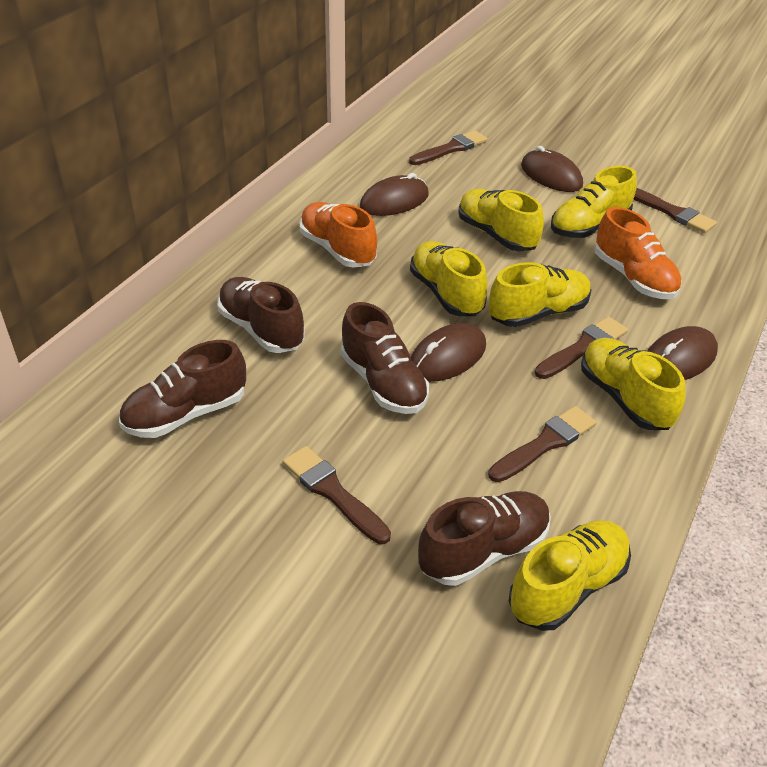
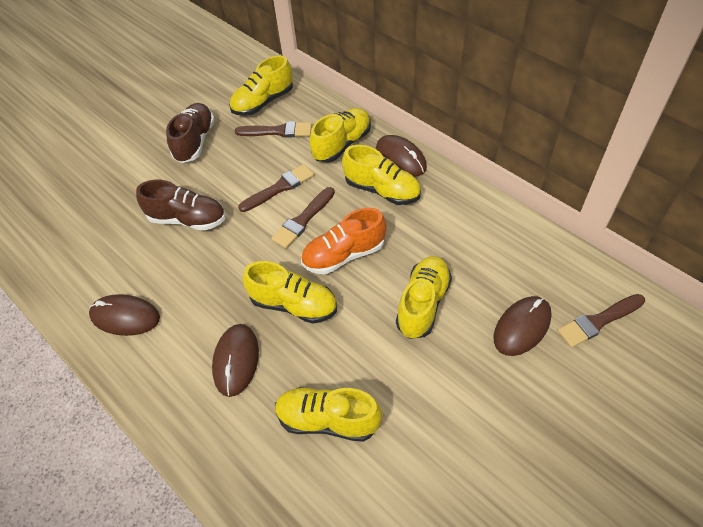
brown brush: 5 -> 4
brown shoe: 4 -> 2
orange shoe: 2 -> 1

